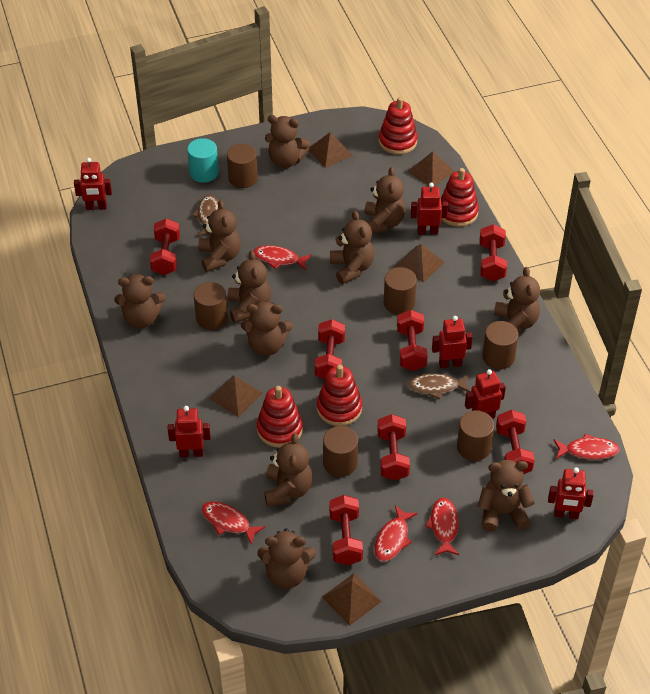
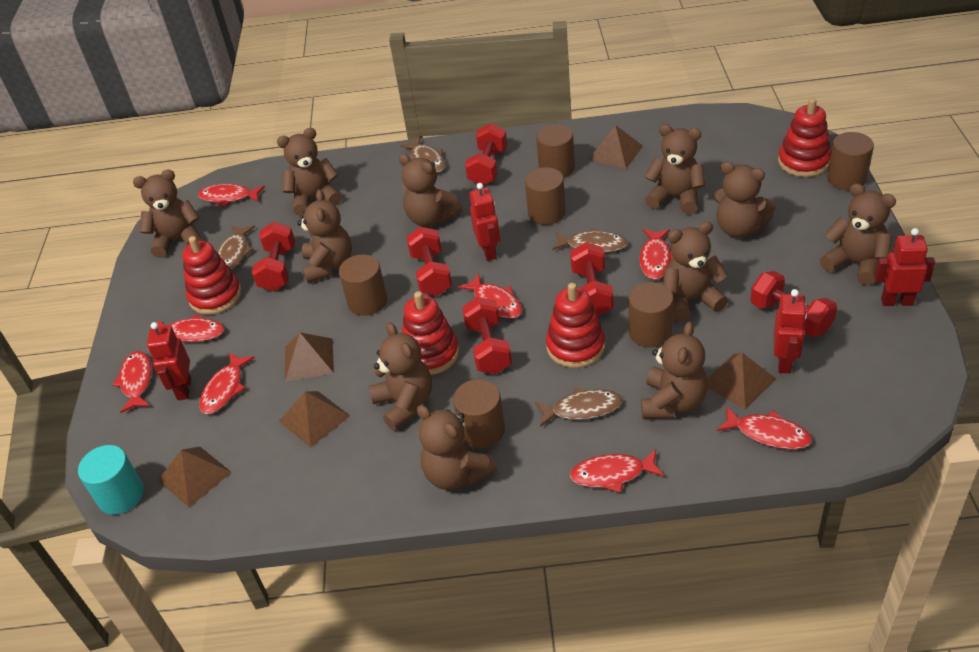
brown fish: 2 -> 4
red dumbbell: 7 -> 6
red fish: 5 -> 8
red robot: 6 -> 4

